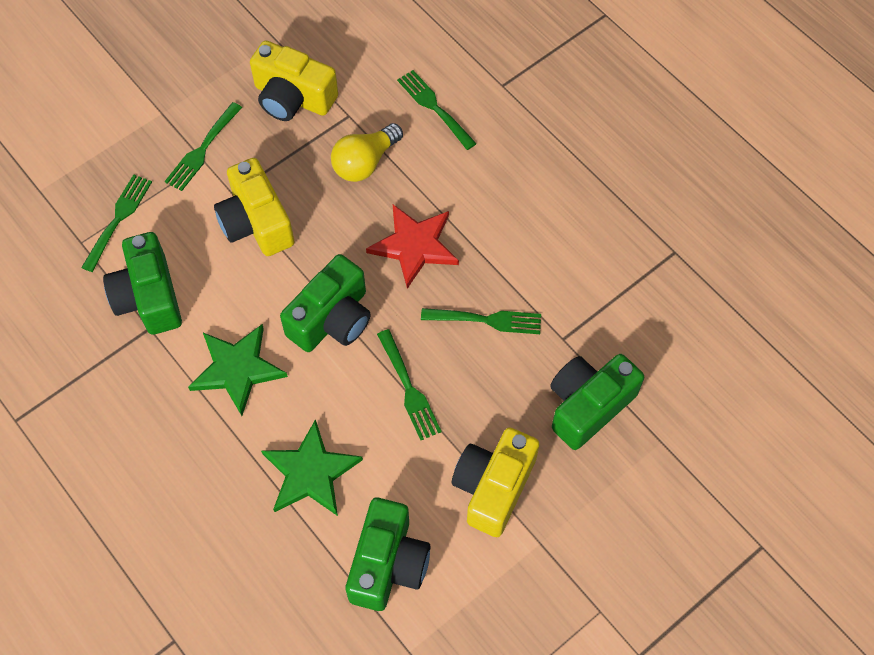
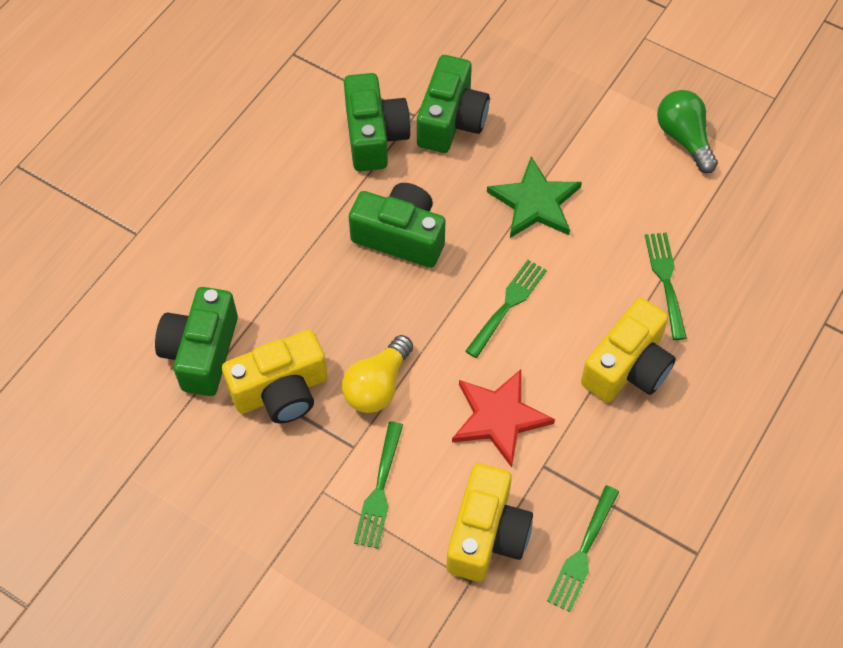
green fork: 5 -> 4
green light bulb: 0 -> 1
green star: 2 -> 1

